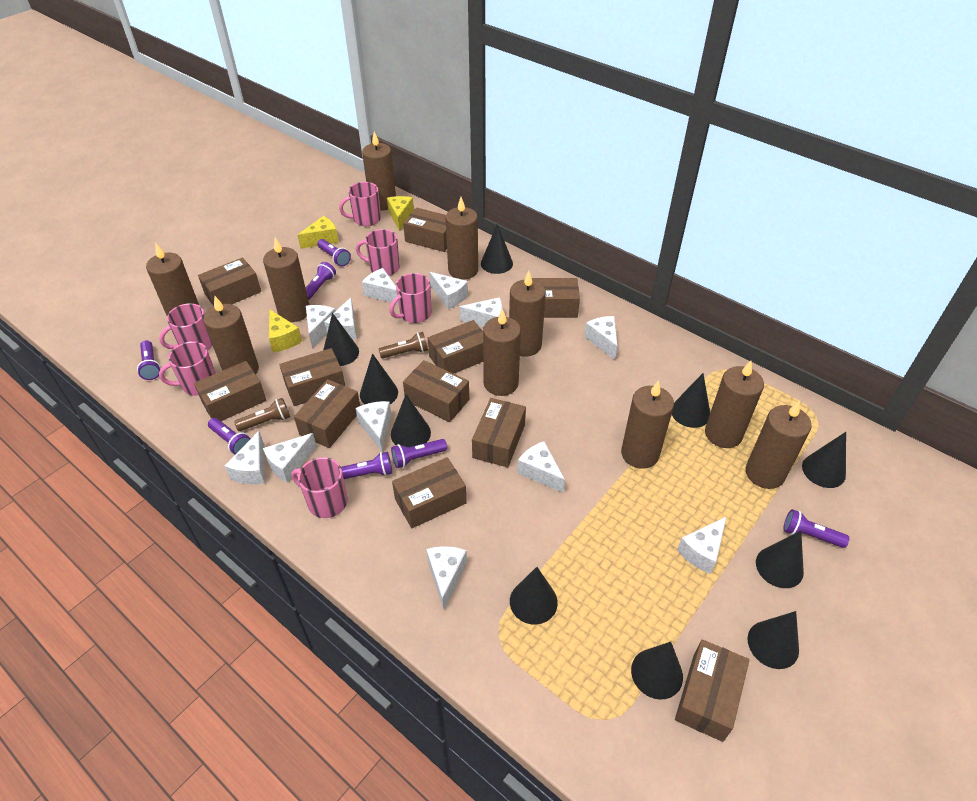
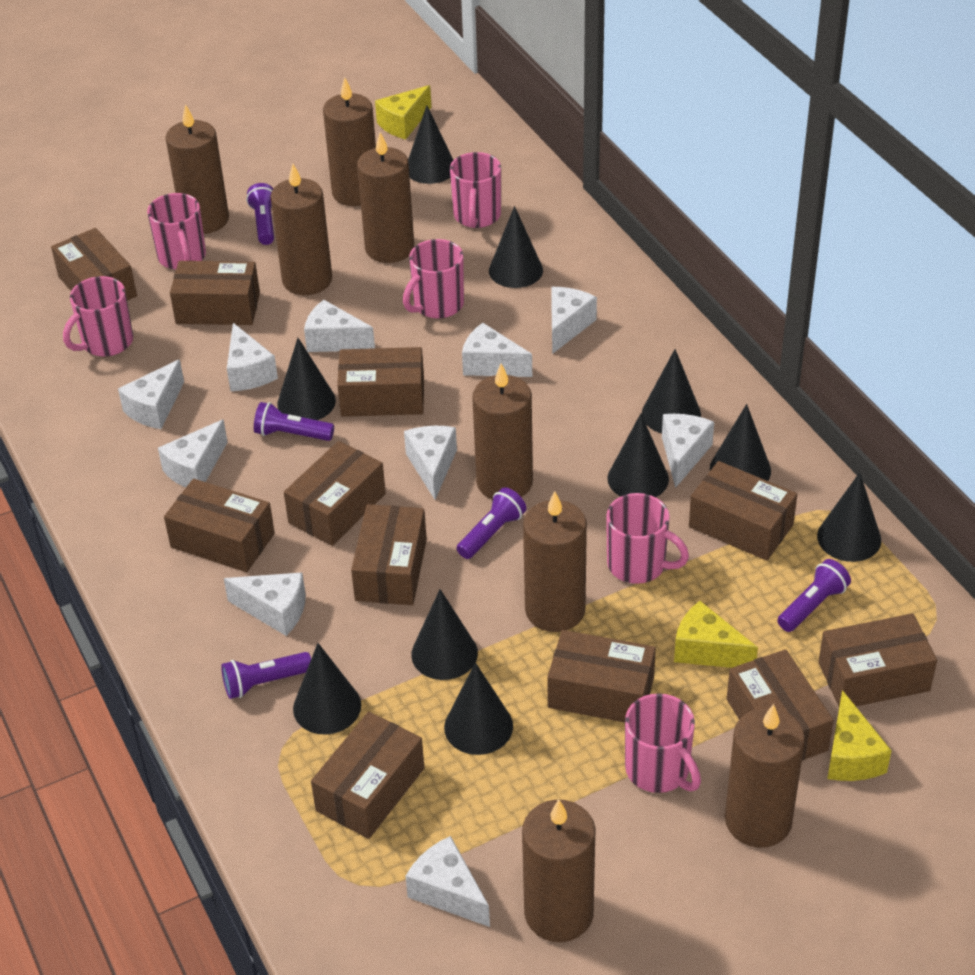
brown candle: 10 -> 8
brown flashlight: 2 -> 0
purple flashlight: 7 -> 5
white cheese: 12 -> 10

